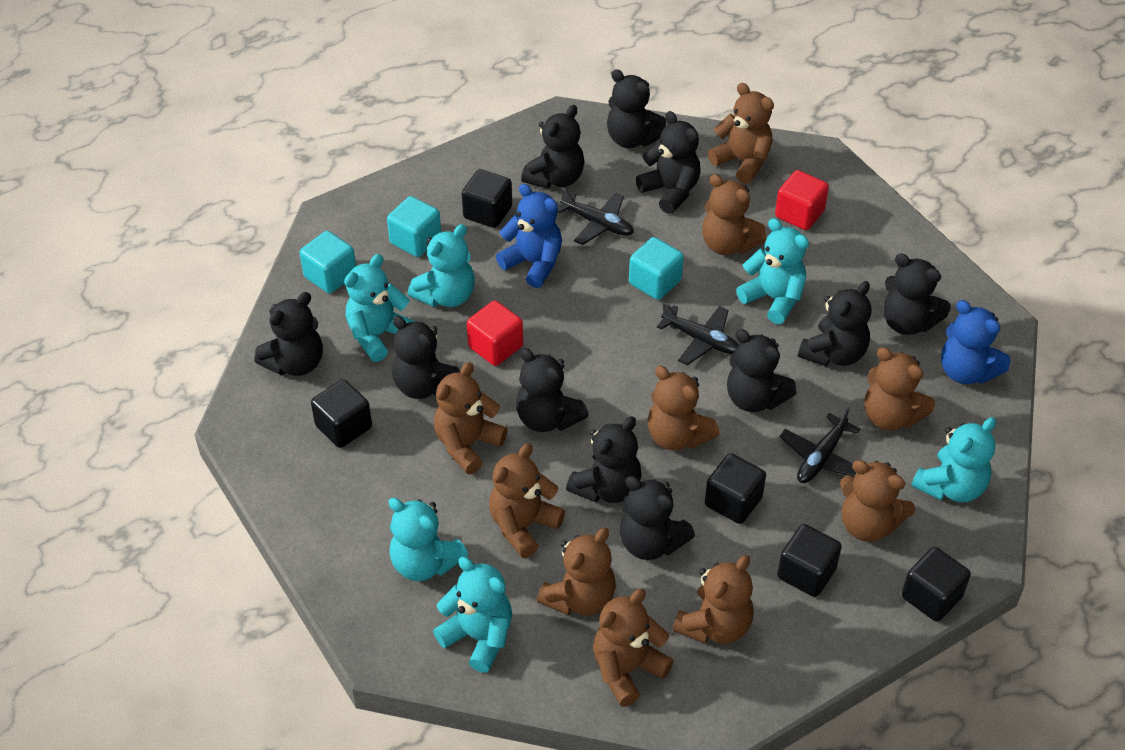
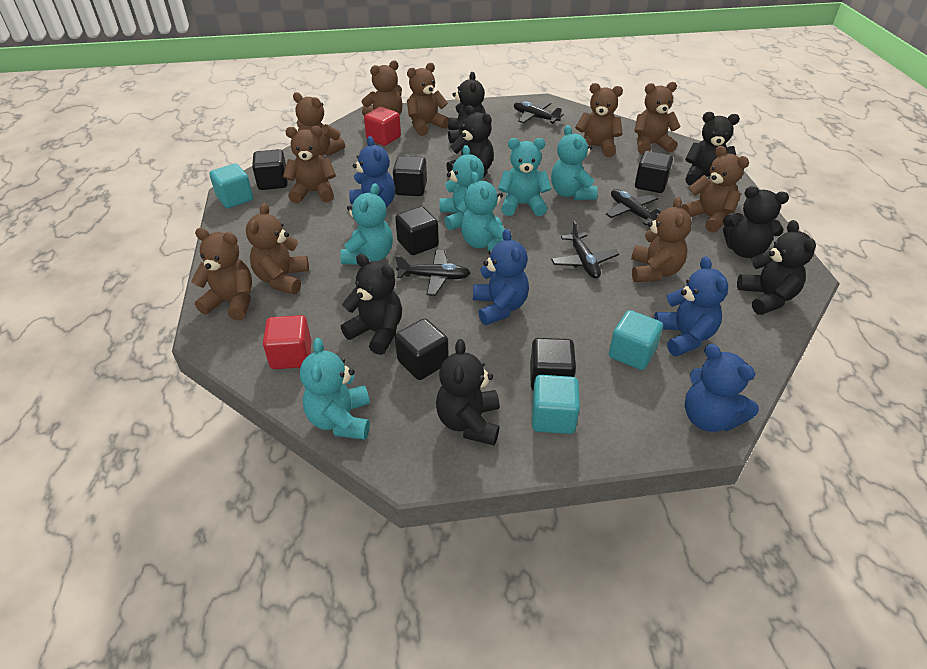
black cube: 5 -> 6
black plane: 3 -> 4
black teddy bear: 11 -> 7
blue teddy bear: 2 -> 4

